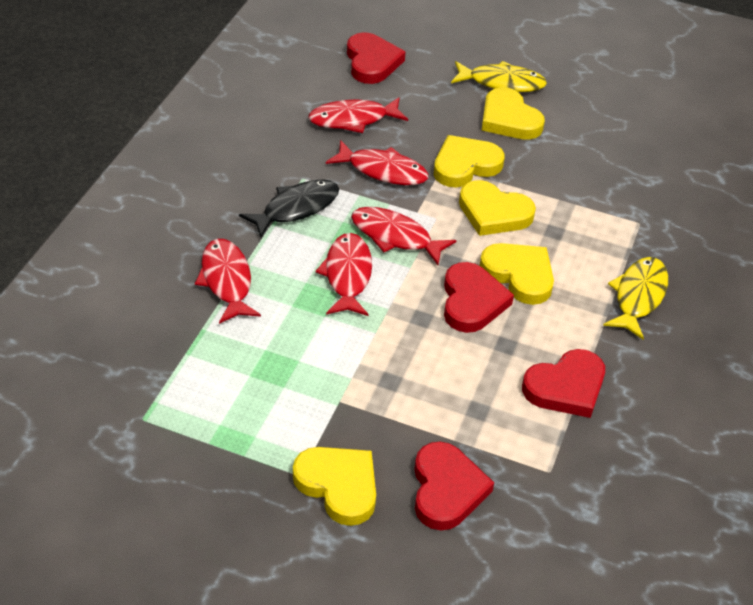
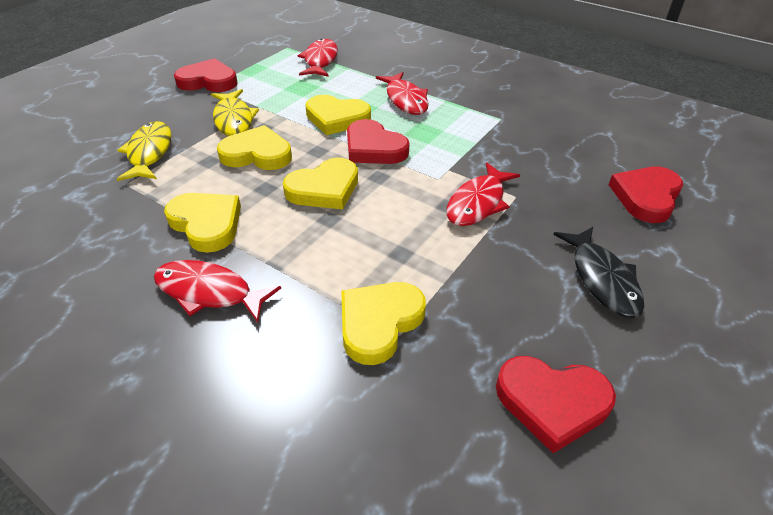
red fish: 5 -> 4

